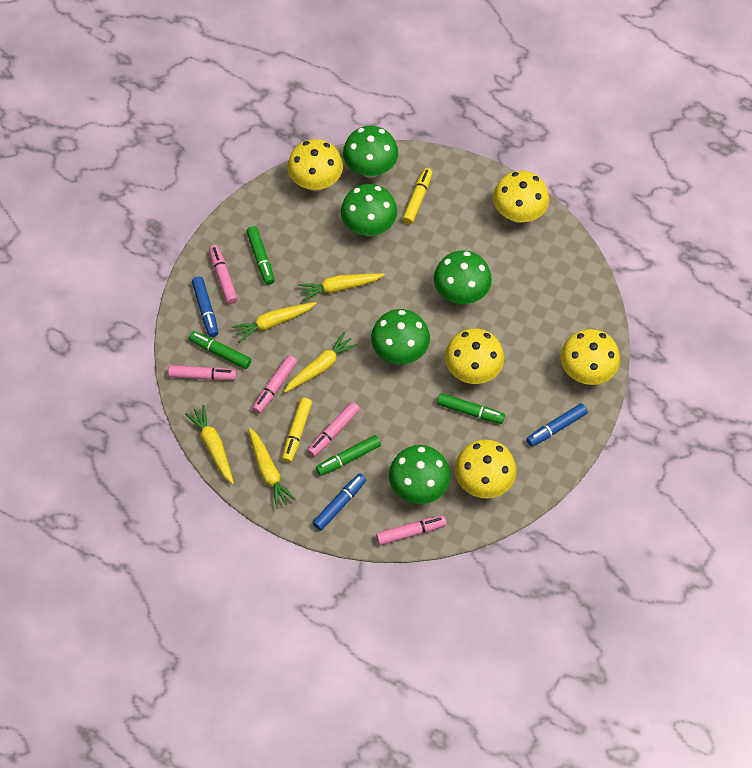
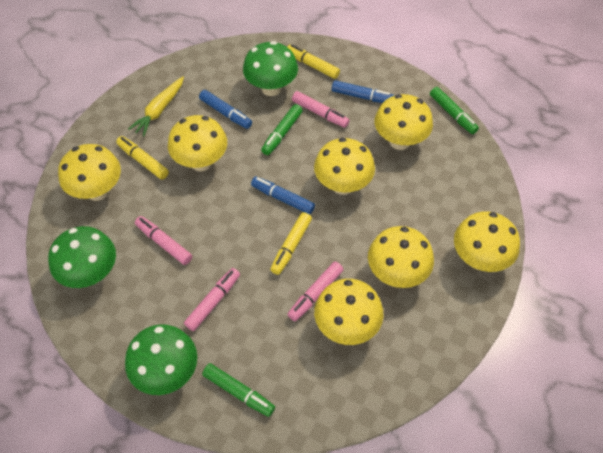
green marker: 4 -> 3
green mushroom: 5 -> 3
pink marker: 5 -> 4
yellow carrot: 5 -> 1
yellow marker: 2 -> 3
yellow mushroom: 5 -> 7

